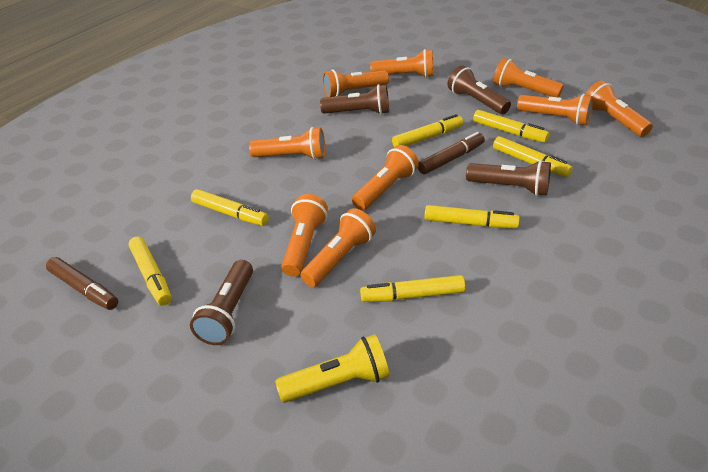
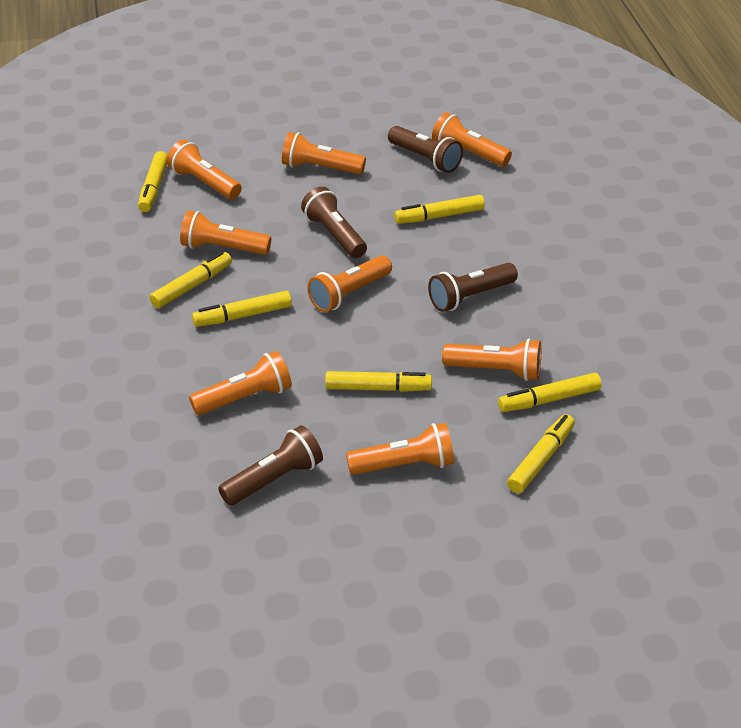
brown marker: 2 -> 0
orange flashlight: 9 -> 8
yellow flashlight: 1 -> 0

